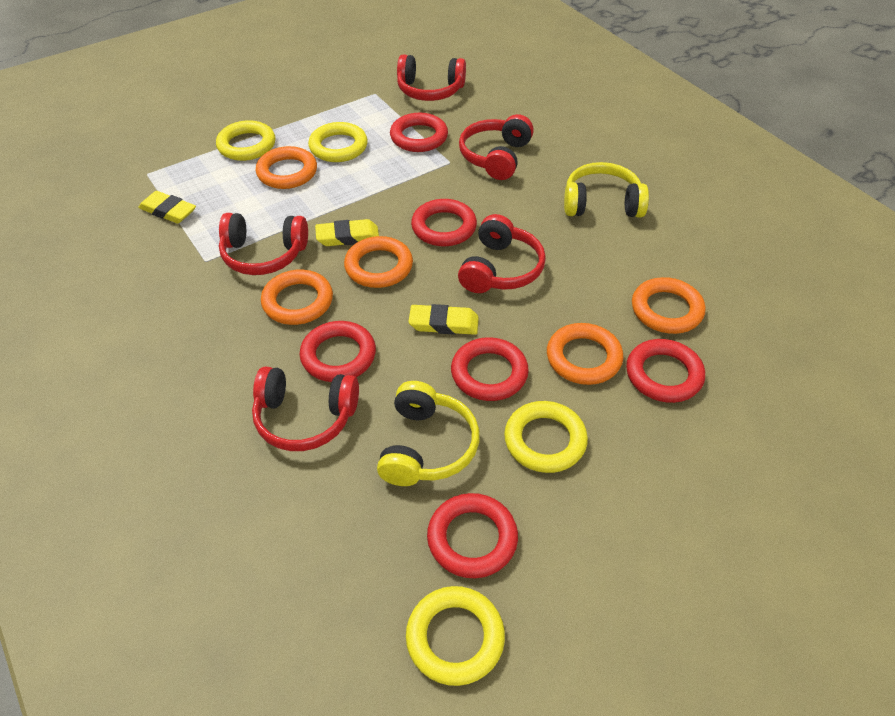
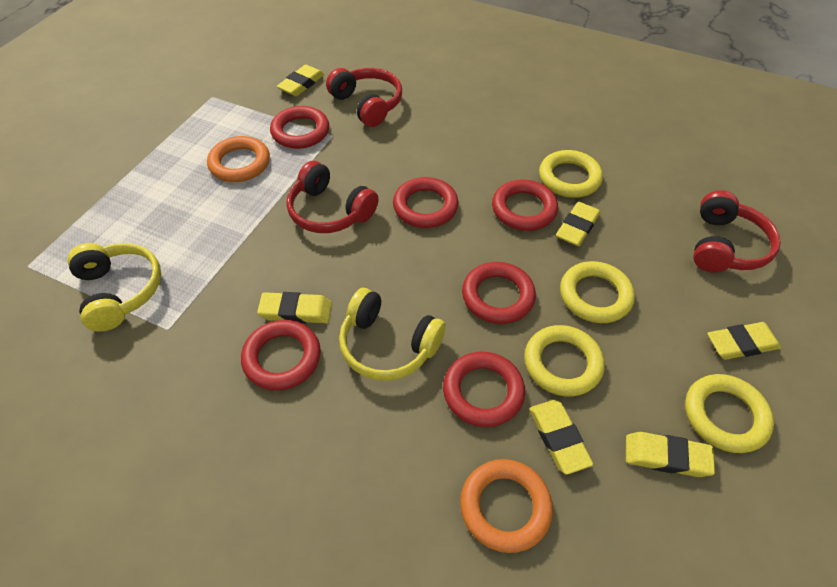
orange ring: 5 -> 2
red headphones: 5 -> 3
yellow eraser: 3 -> 6

